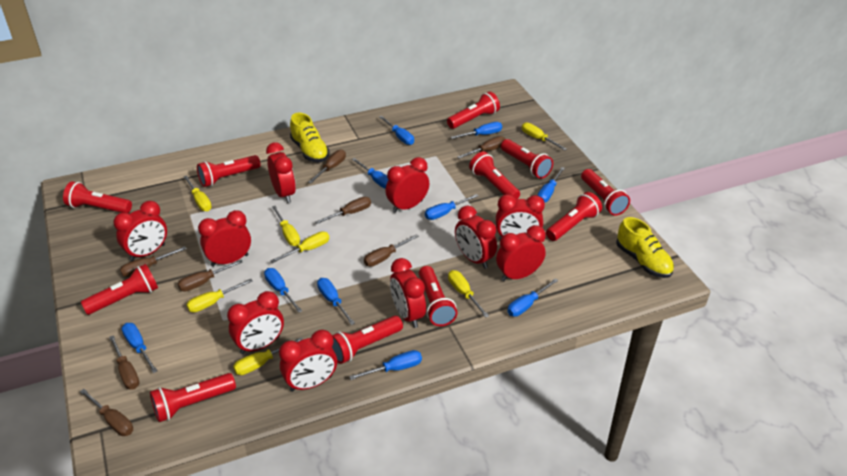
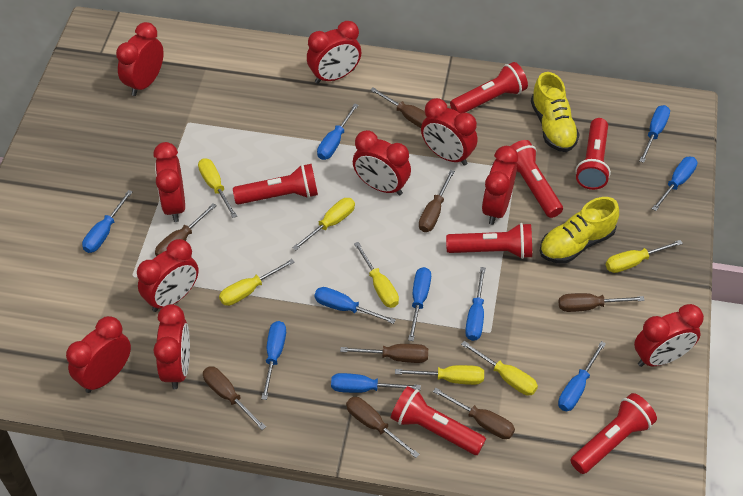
red flashlight: 11 -> 7

